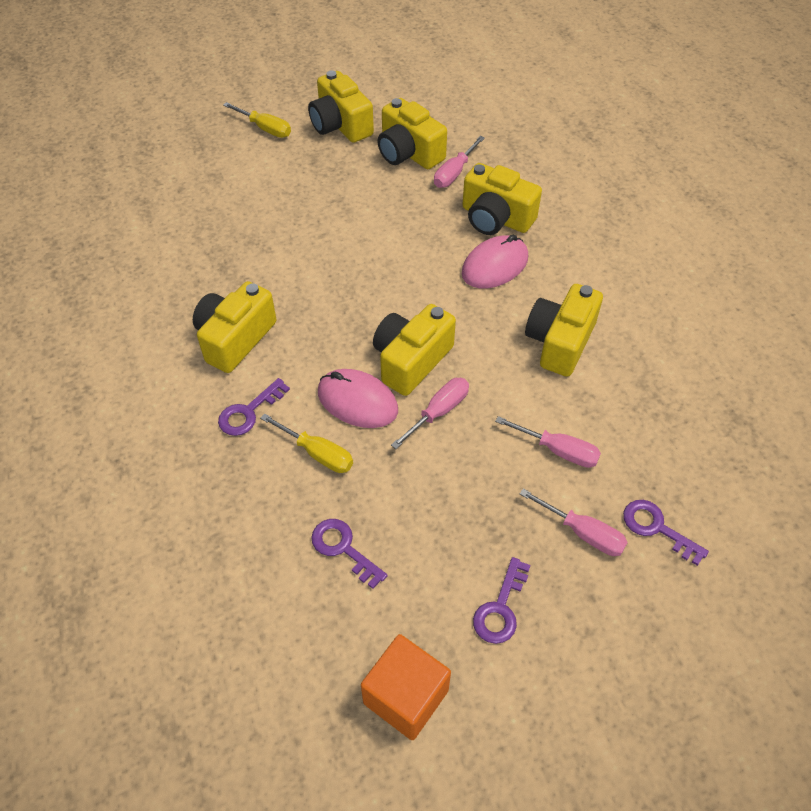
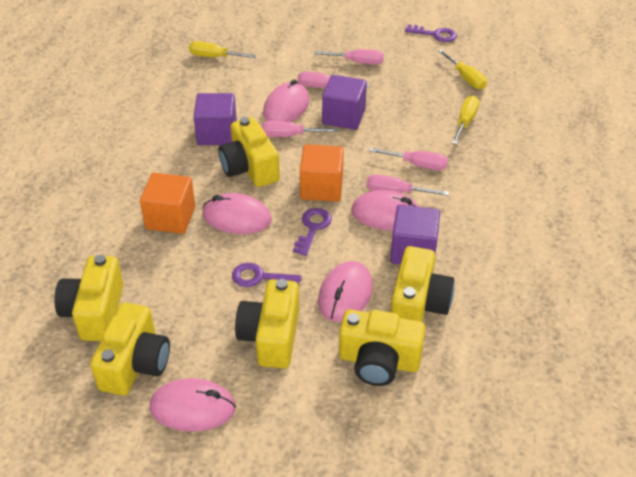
orange cube: 1 -> 2
pink mouse: 2 -> 5
pink screwdriver: 4 -> 5
purple cube: 0 -> 3
purple key: 4 -> 3
yellow screwdriver: 2 -> 3

